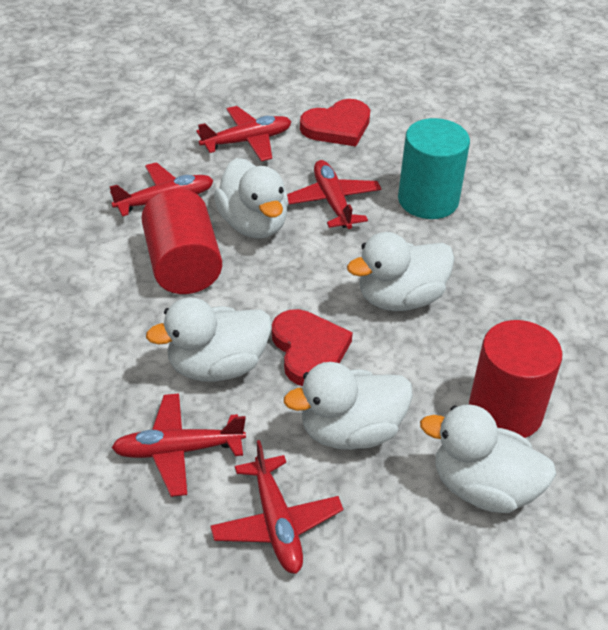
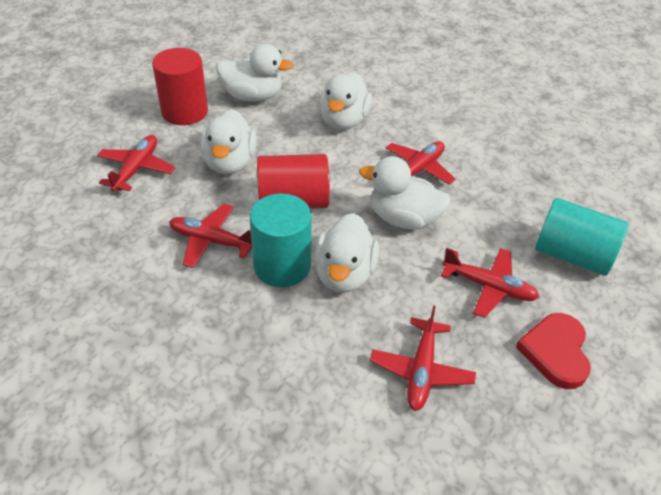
red heart: 2 -> 1
turquoise cylinder: 1 -> 2

